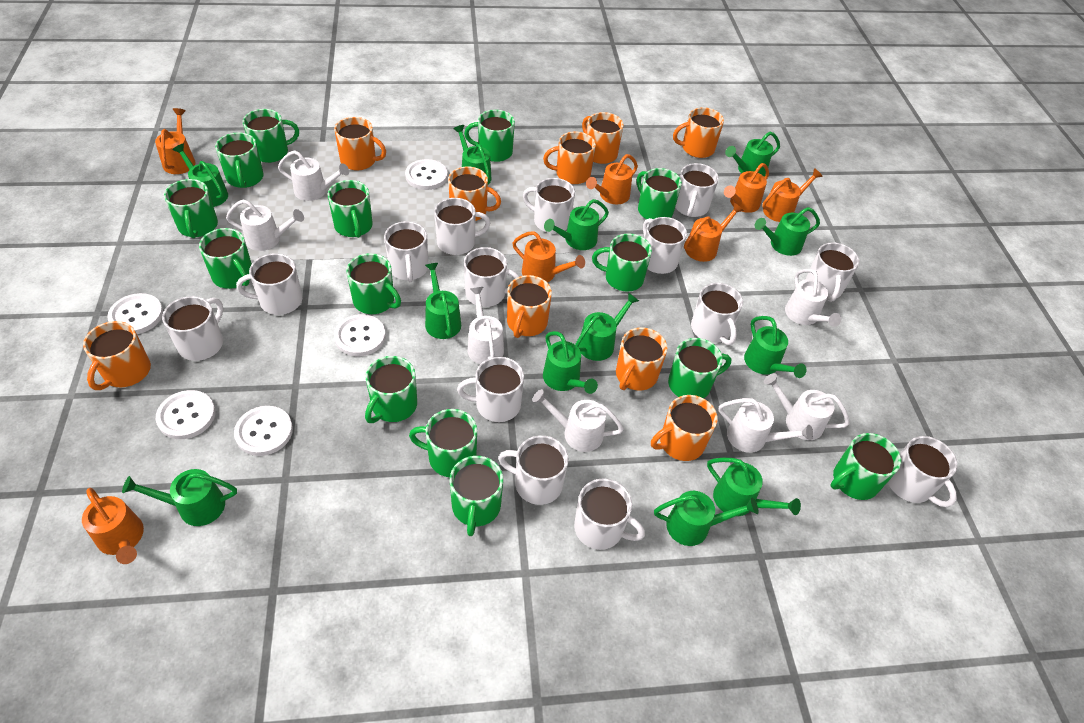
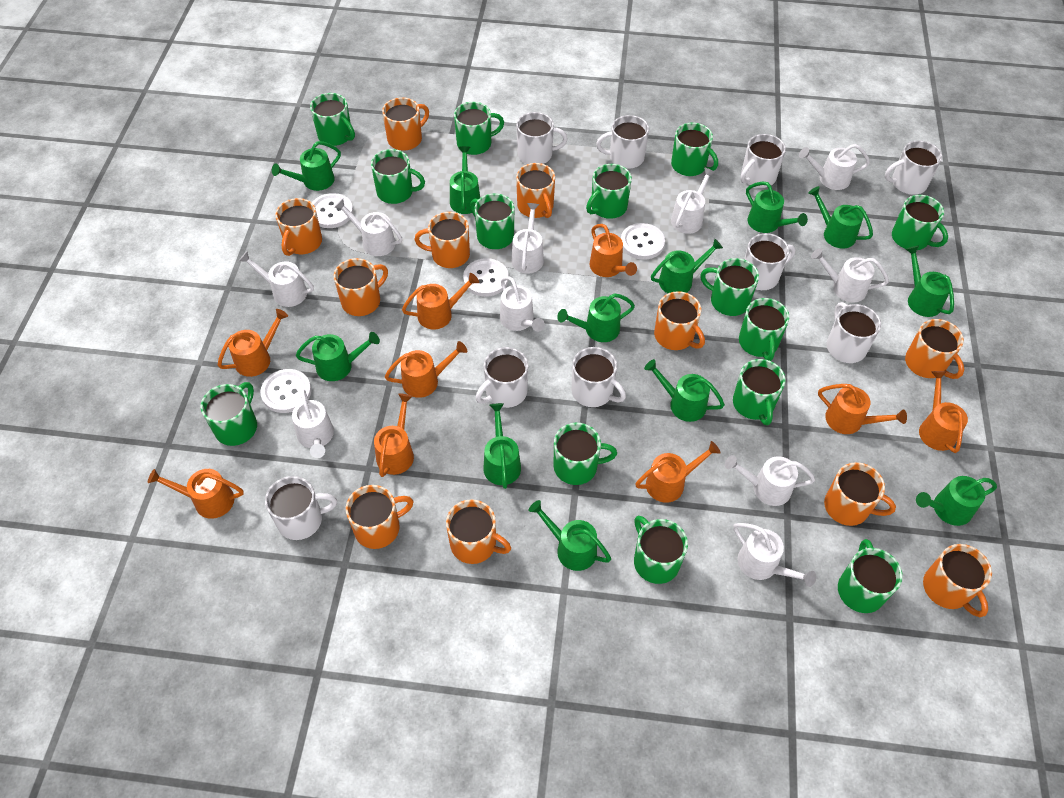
orange mug: 9 -> 11
orange watering can: 7 -> 9
white button: 5 -> 4
white mug: 14 -> 9
white watering can: 7 -> 10

